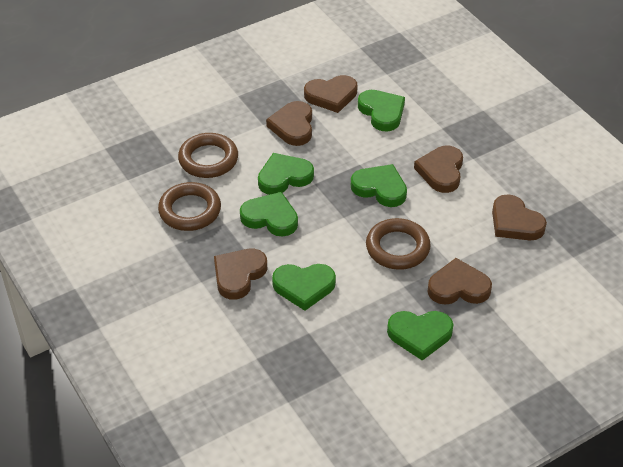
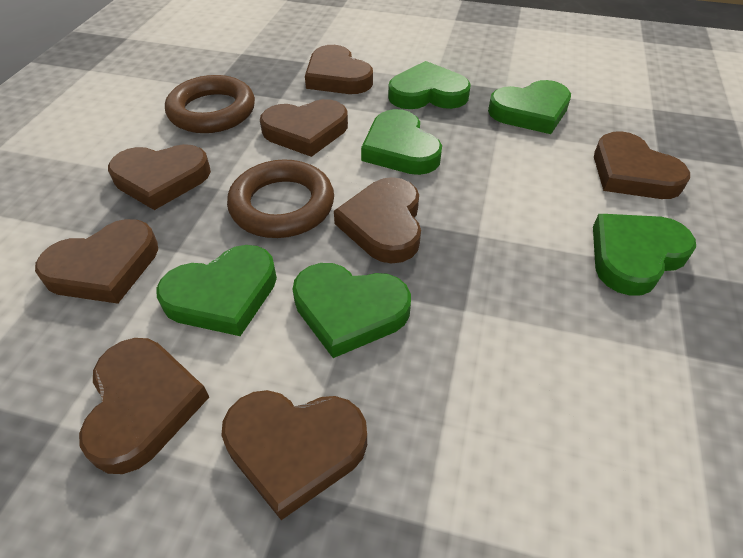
brown heart: 6 -> 8
brown ring: 3 -> 2

